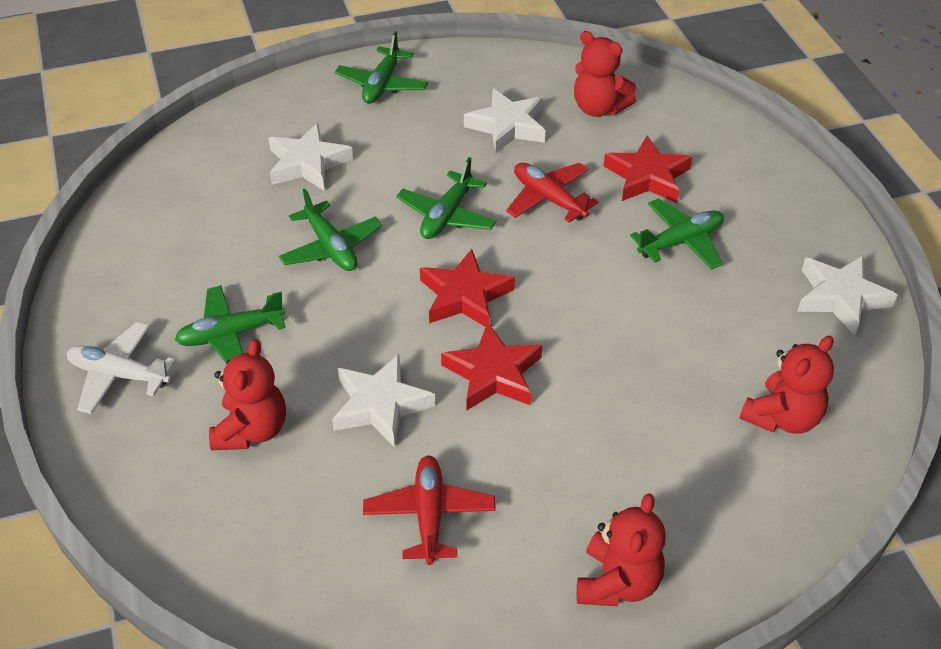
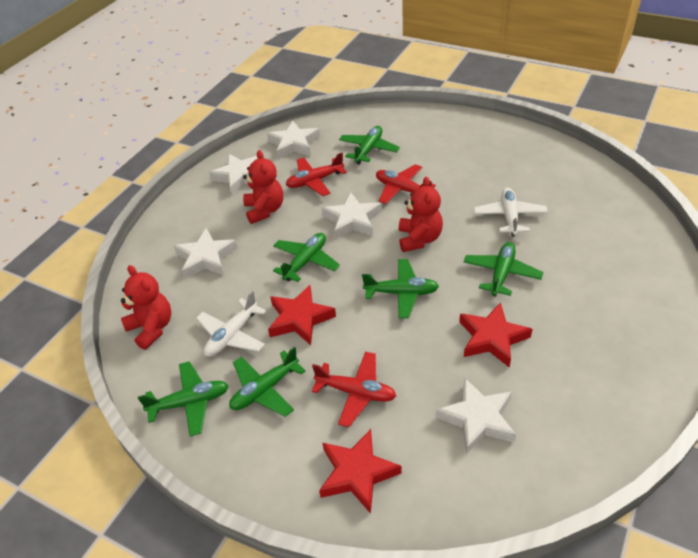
green plane: 5 -> 6
red plane: 2 -> 3
red teddy bear: 4 -> 3
white plane: 1 -> 2
white star: 4 -> 5

